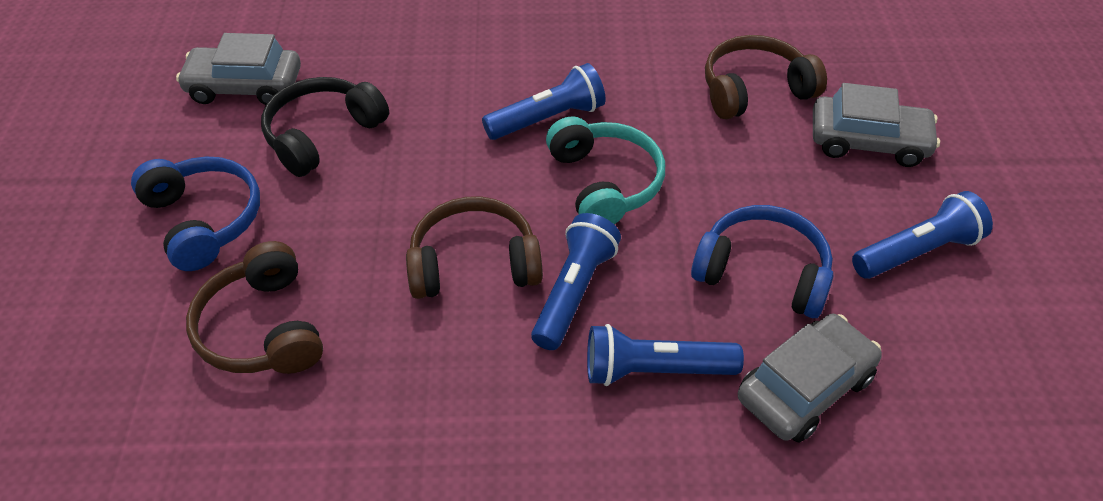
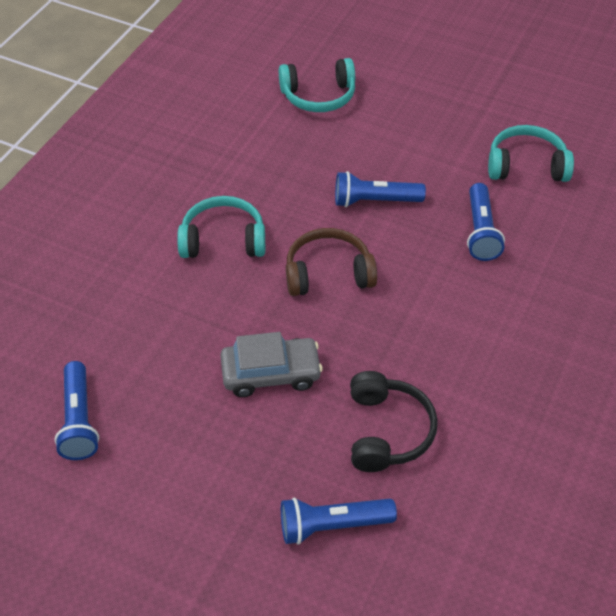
blue headphones: 2 -> 0
brown headphones: 3 -> 1
grey car: 3 -> 1
turquoise headphones: 1 -> 3

